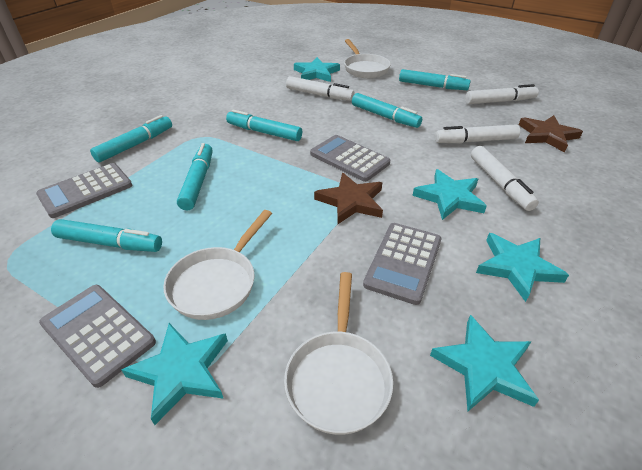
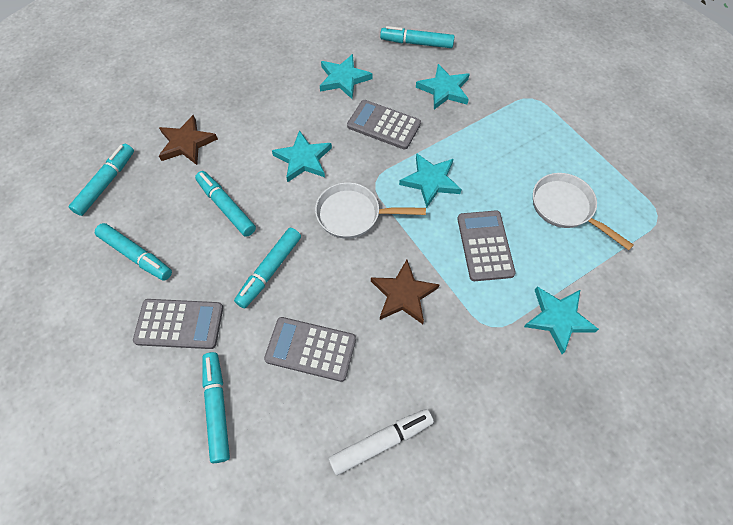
white marker: 4 -> 1
white pan: 3 -> 2

